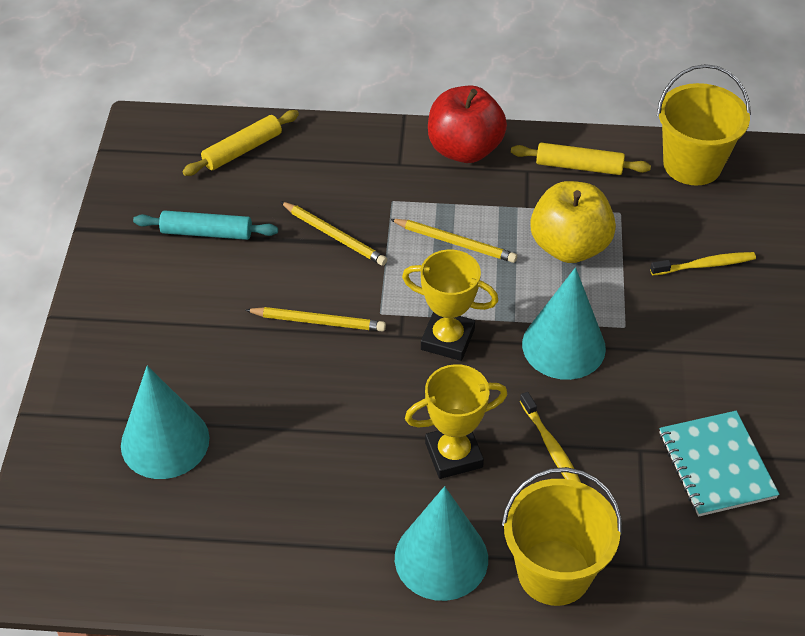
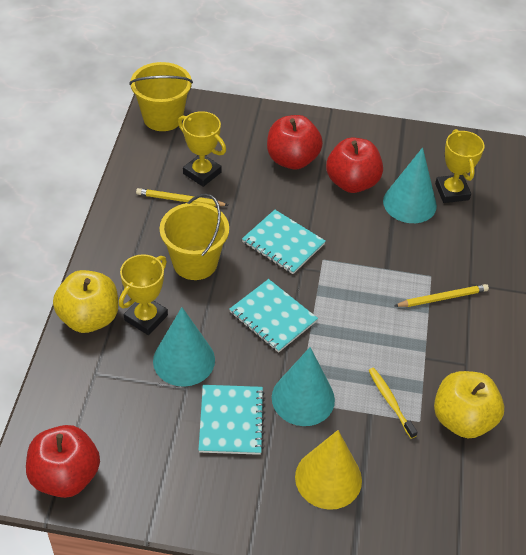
red apple: 1 -> 3
turquoise notebook: 1 -> 3
turquoise rolling pin: 1 -> 0
yellow apple: 1 -> 2
yellow cone: 0 -> 1
yellow pencil: 3 -> 2
yellow rolling pin: 2 -> 0
yellow toothbrush: 2 -> 1
yellow trophy: 2 -> 3

